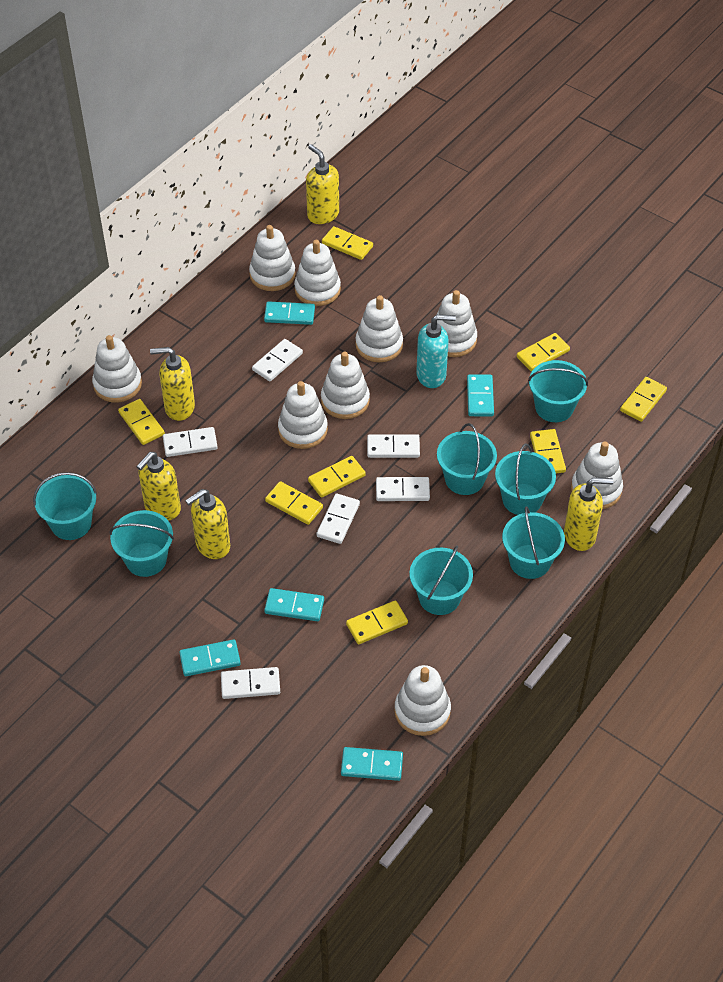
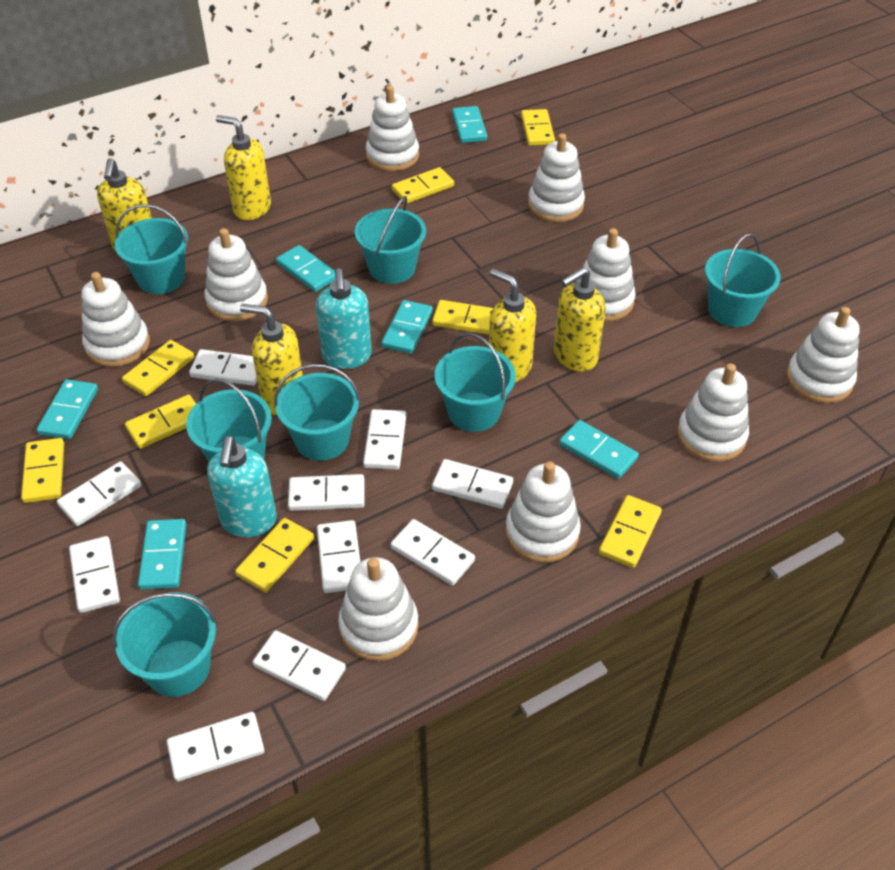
turquoise domino: 5 -> 6
turquoise soap dispenser: 1 -> 2
white domino: 6 -> 10

